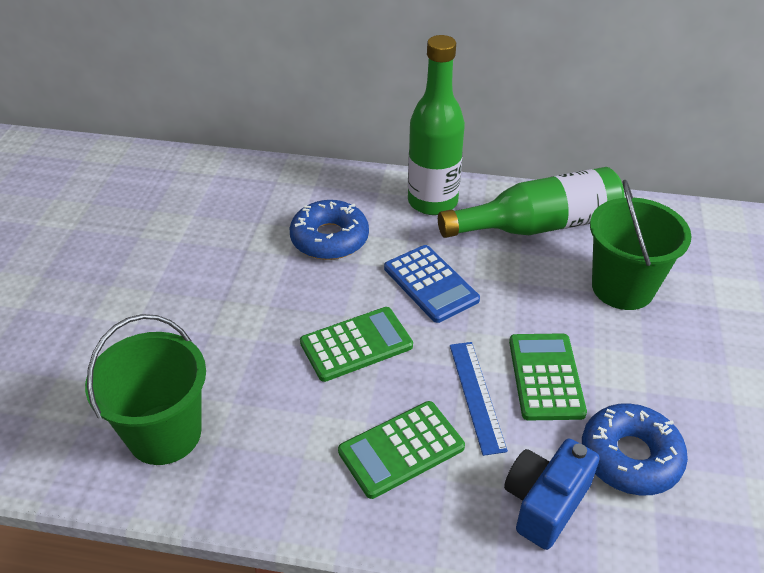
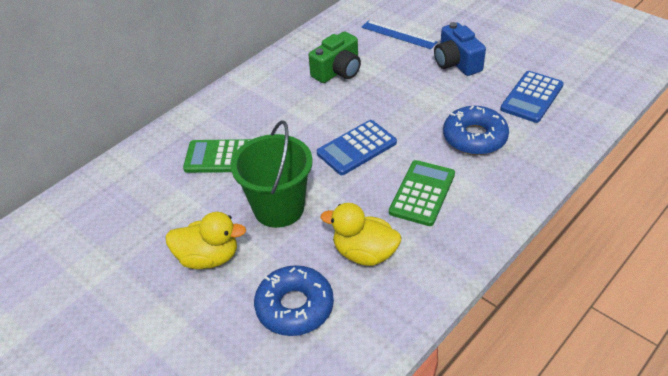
blue calculator: 1 -> 2
green bottle: 2 -> 0
green bucket: 2 -> 1
green calculator: 3 -> 2
green camera: 0 -> 1
yellow duck: 0 -> 2

